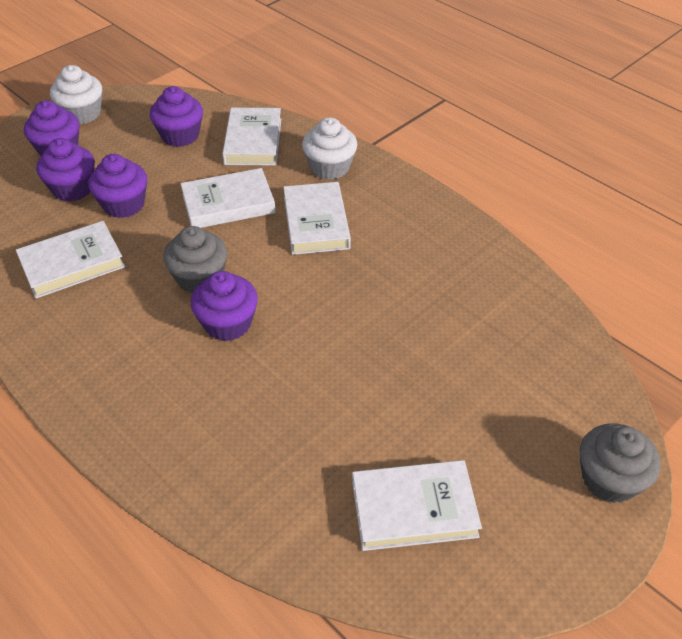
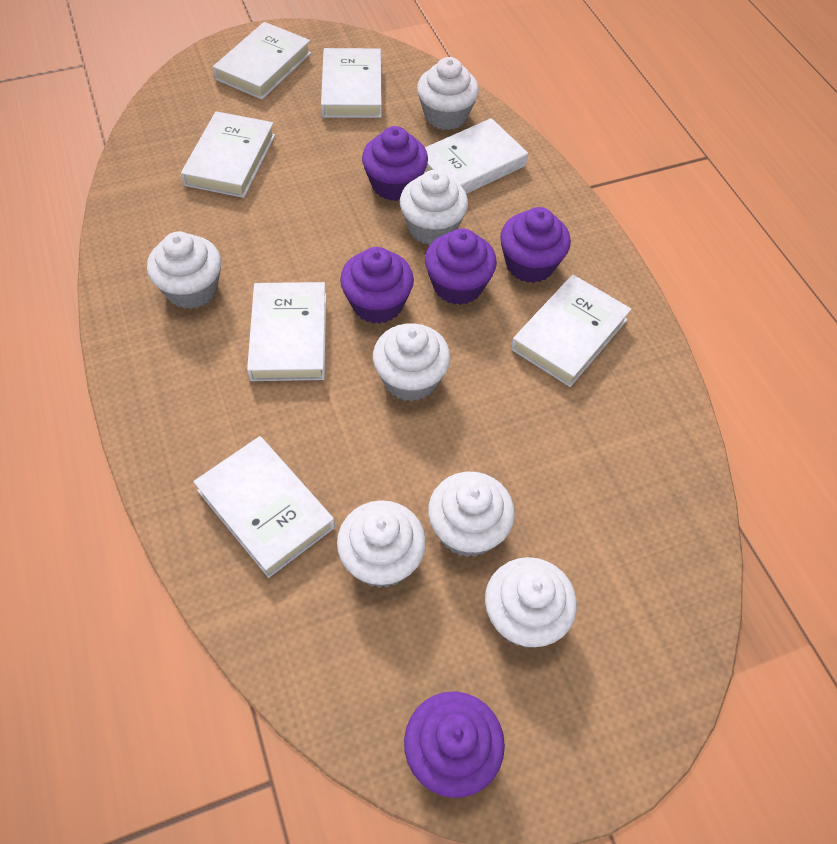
grey cupcake: 2 -> 0
white book: 5 -> 7
white cupcake: 2 -> 7

